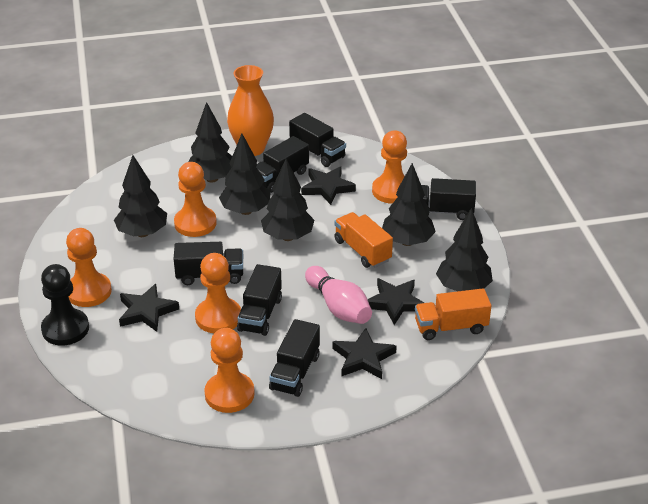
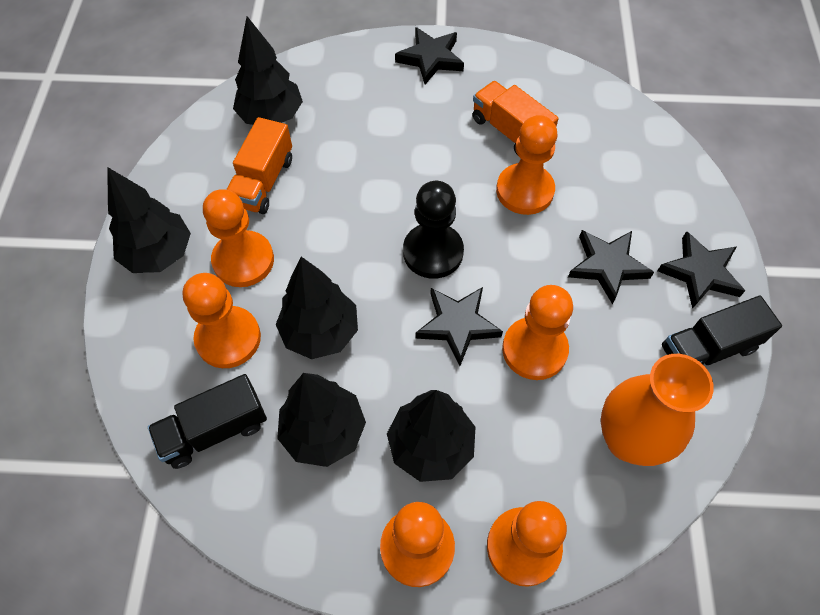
black tree: 6 -> 5
black truck: 6 -> 2
orange pawn: 5 -> 6
pink bowling pin: 1 -> 0

